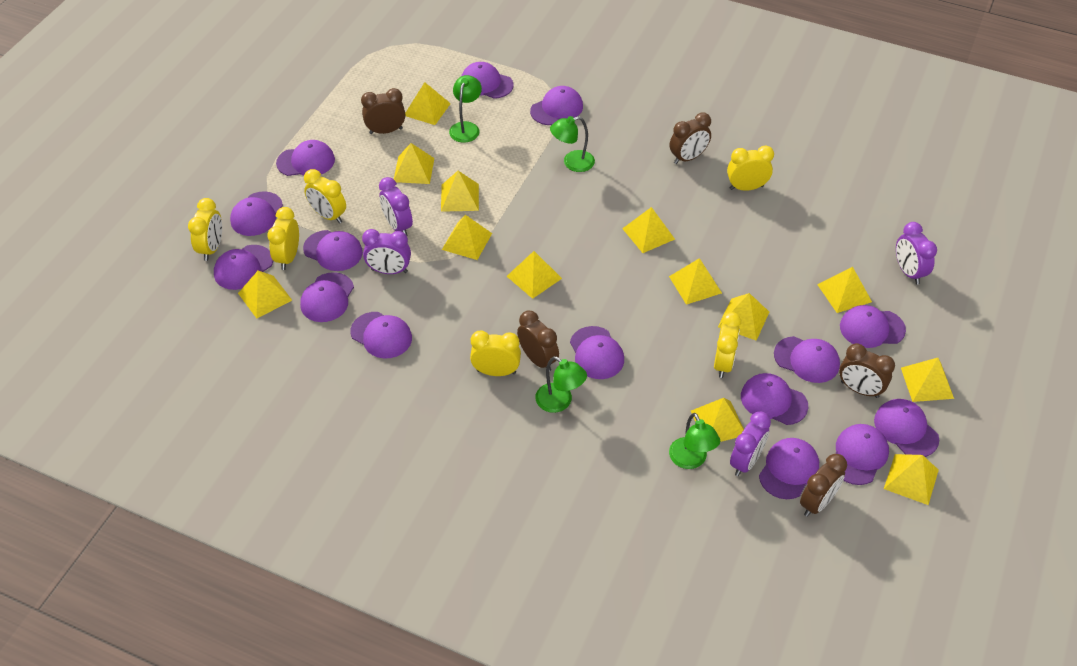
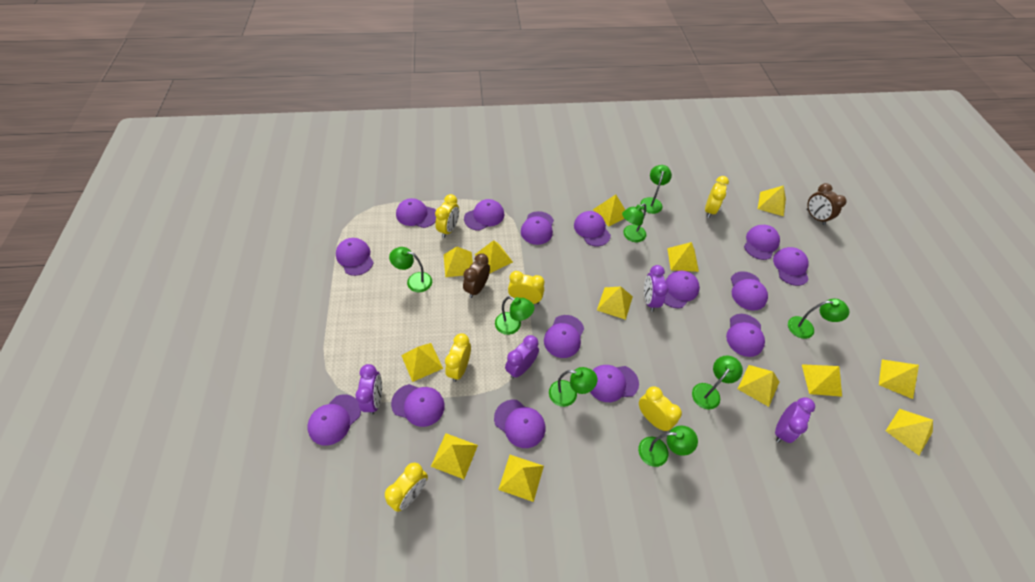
brown clock: 5 -> 2
green lamp: 4 -> 8

